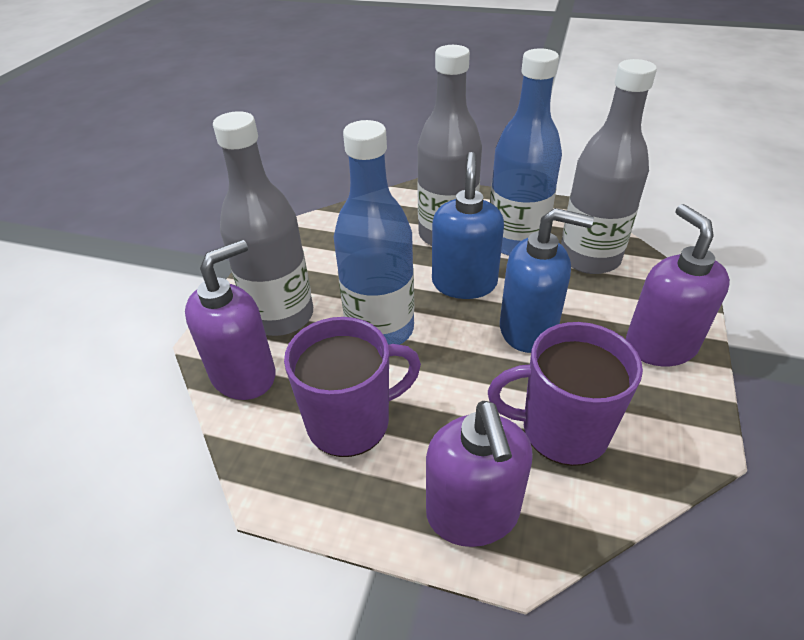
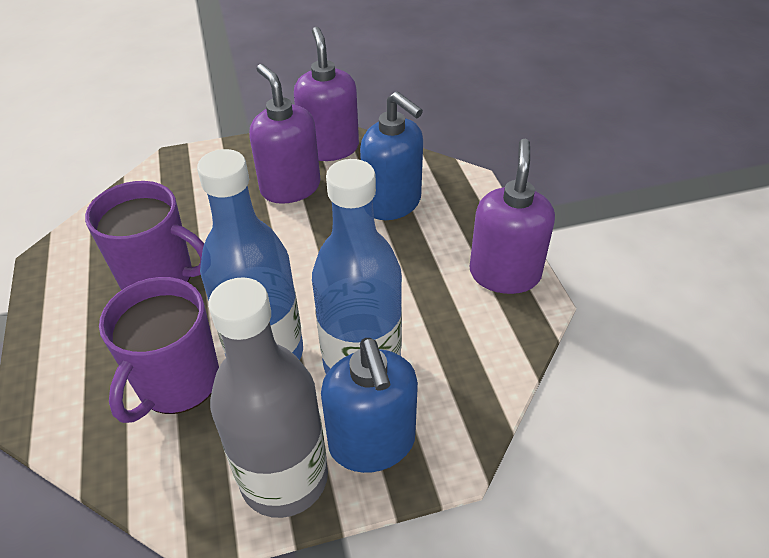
grey bottle: 3 -> 1

